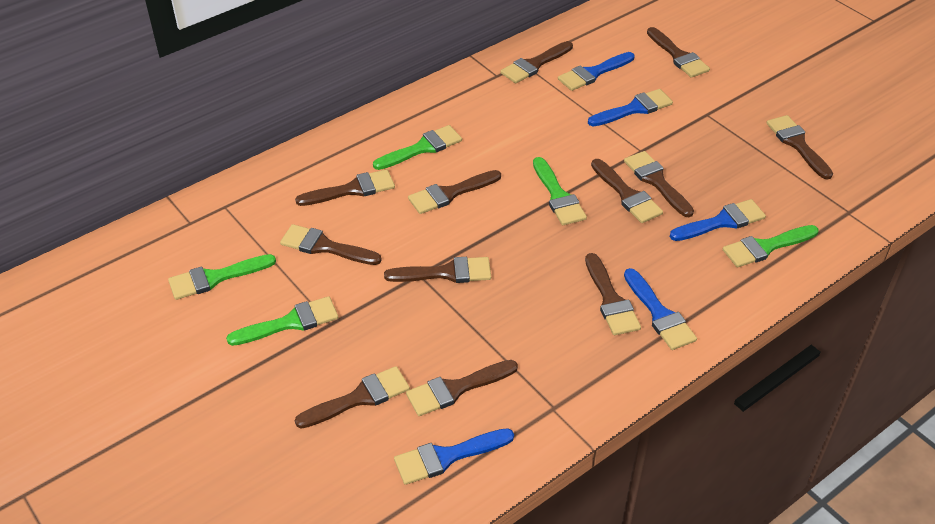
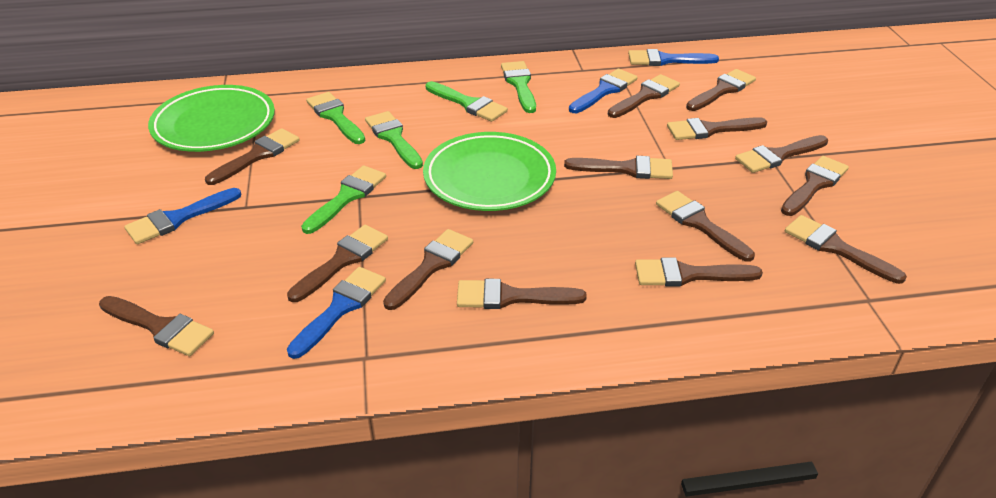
blue brush: 5 -> 4
brown brush: 12 -> 14
green plate: 0 -> 2

